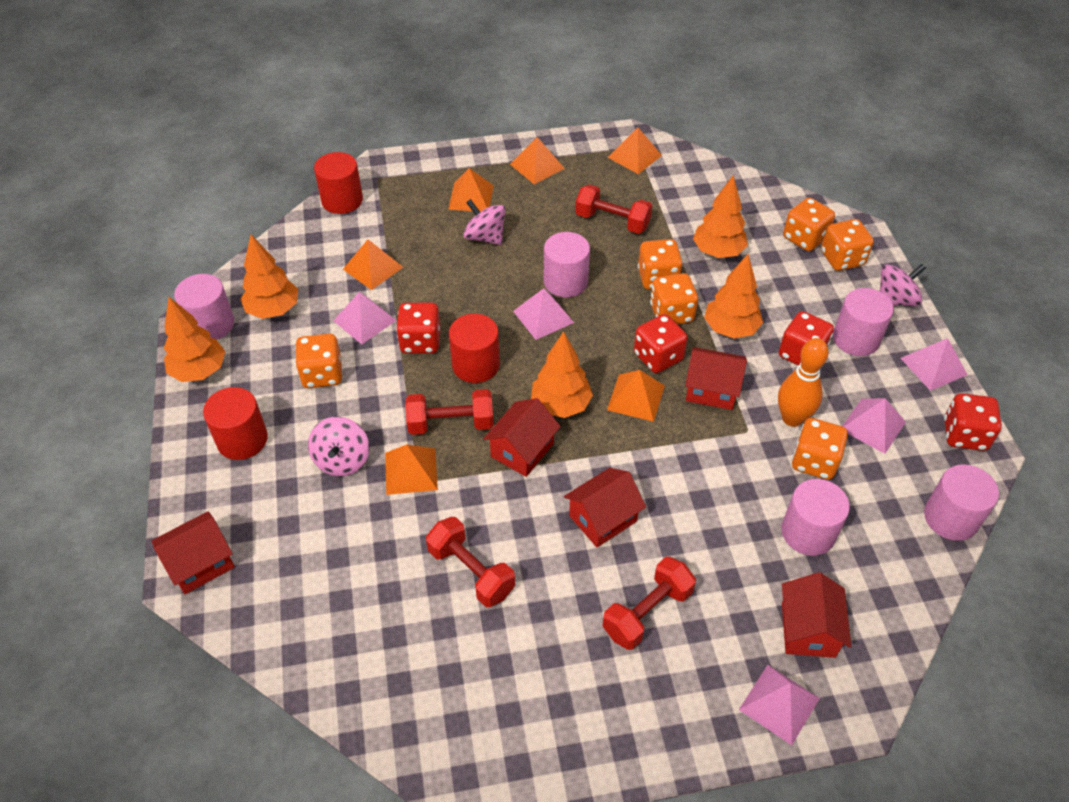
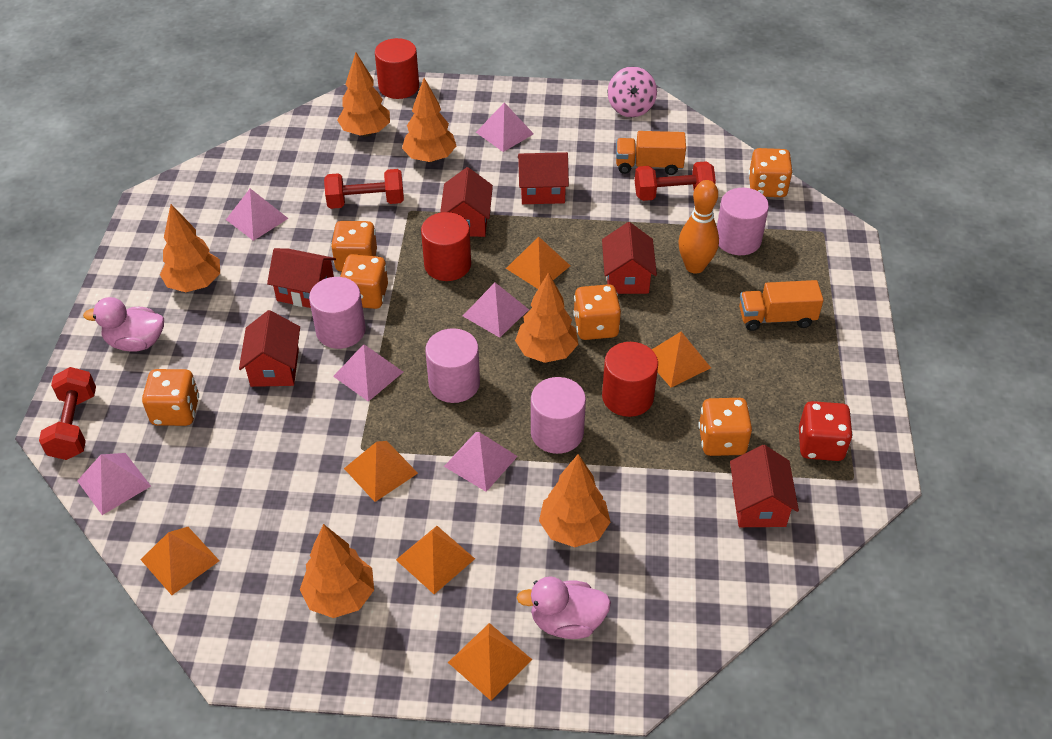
orange tree: 5 -> 6
orange truck: 0 -> 2
pink cylinder: 5 -> 4
pink duck: 0 -> 2
pink pyramid: 5 -> 6
pink spinning top: 3 -> 1
red dice: 4 -> 1
red dumbbell: 4 -> 3
red house: 5 -> 6

